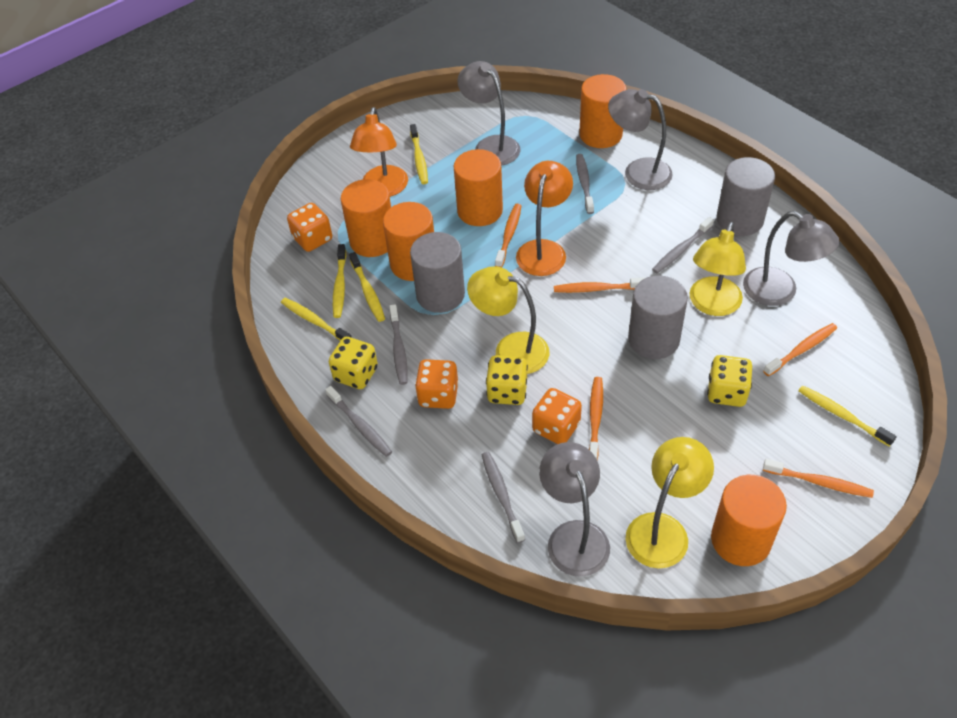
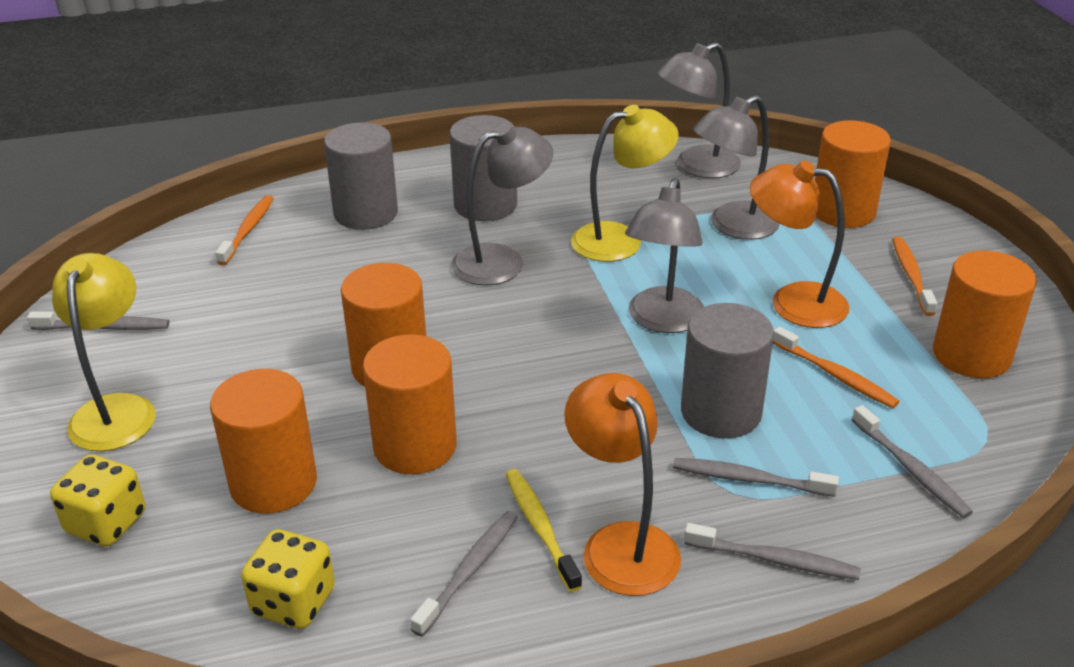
orange dice: 3 -> 0
orange toothbrush: 5 -> 3
yellow dice: 3 -> 2
yellow lamp: 3 -> 2
yellow toothbrush: 5 -> 1

